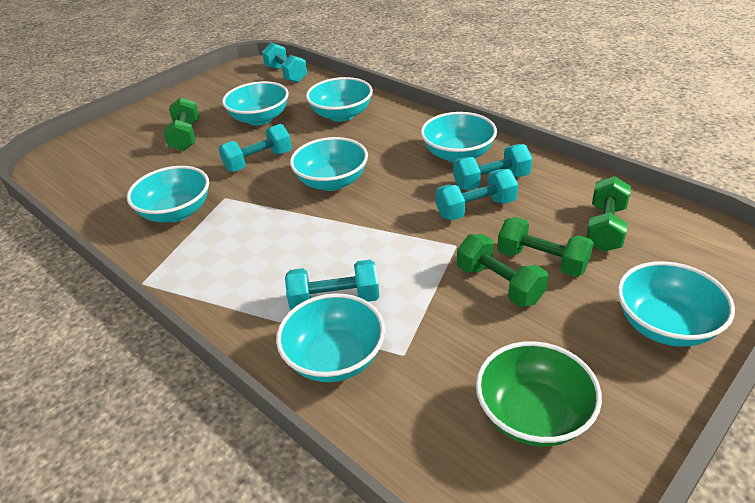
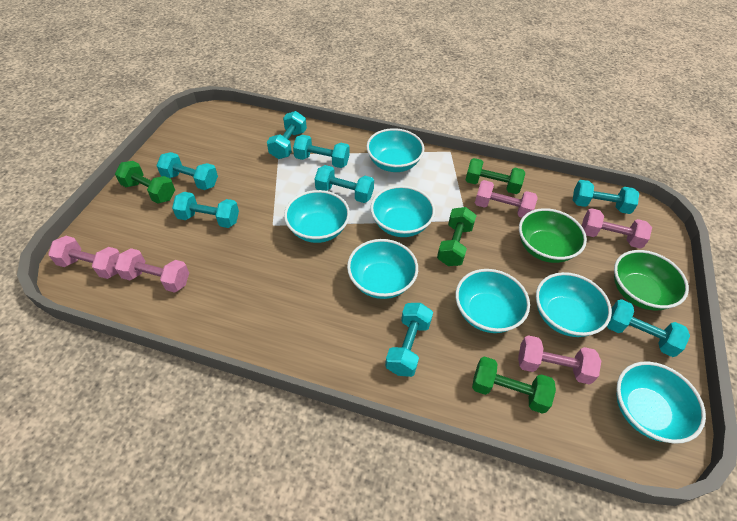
green bowl: 1 -> 2
pink dumbbell: 0 -> 5
turquoise dumbbell: 5 -> 8

